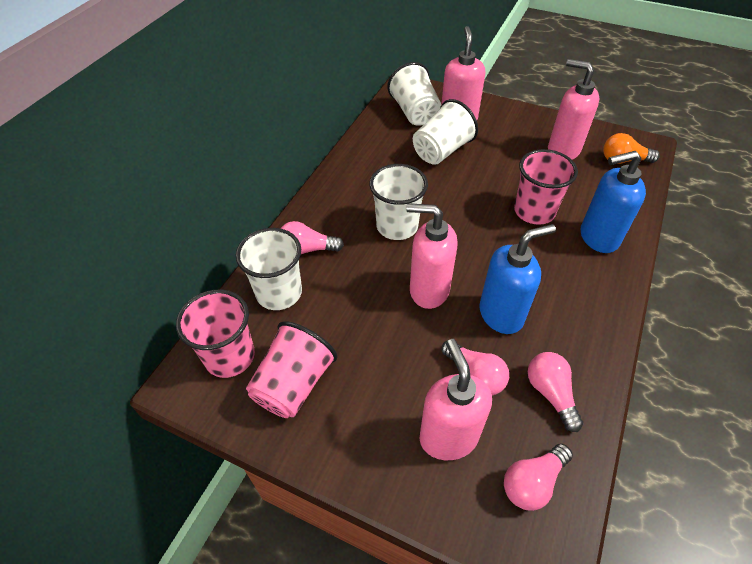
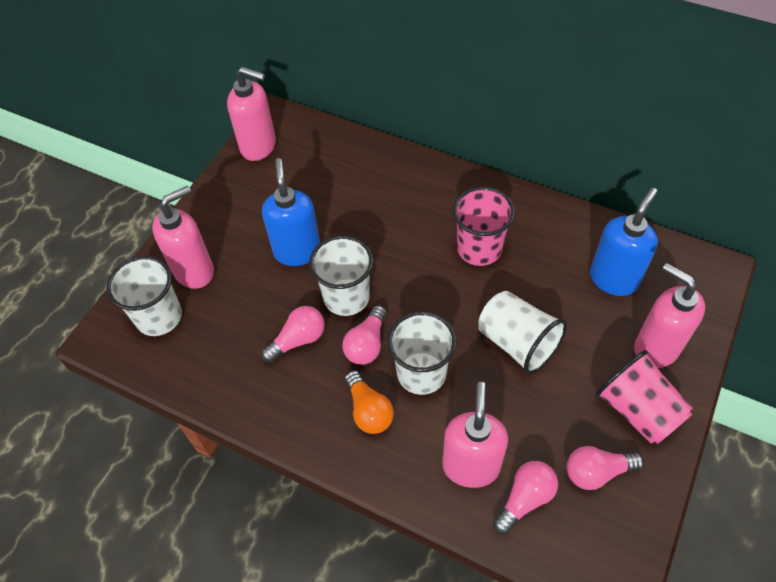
pink cup: 3 -> 2

